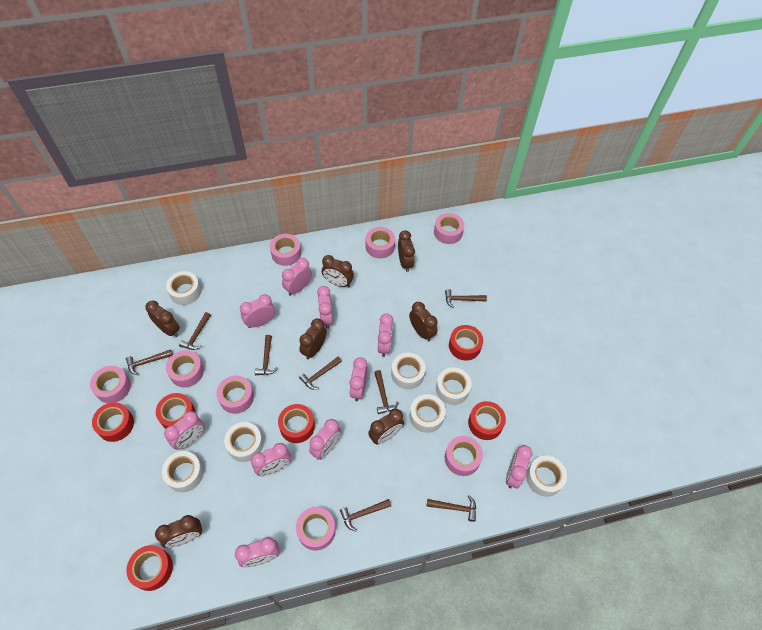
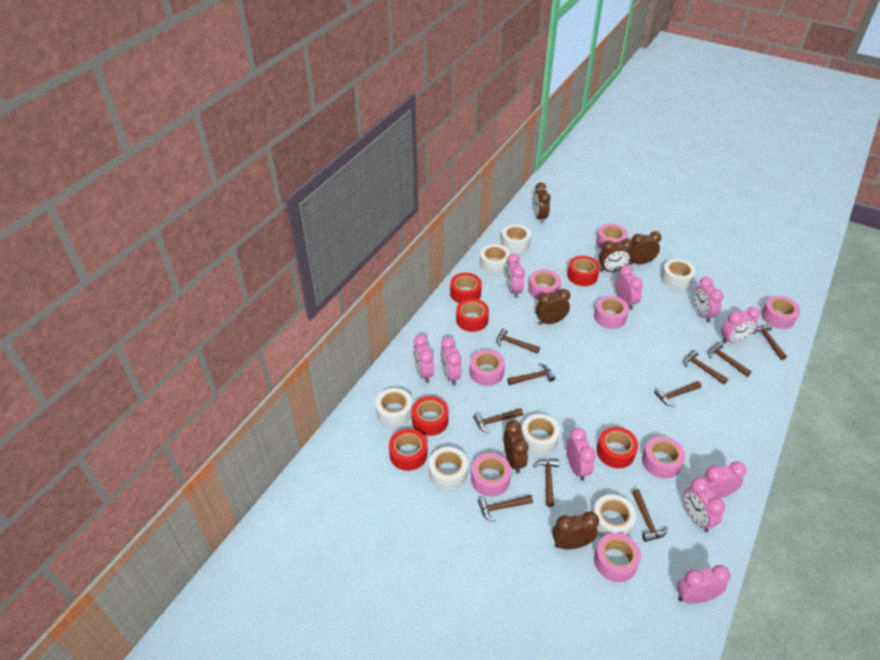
brown clock: 7 -> 6
brown hammer: 8 -> 10

